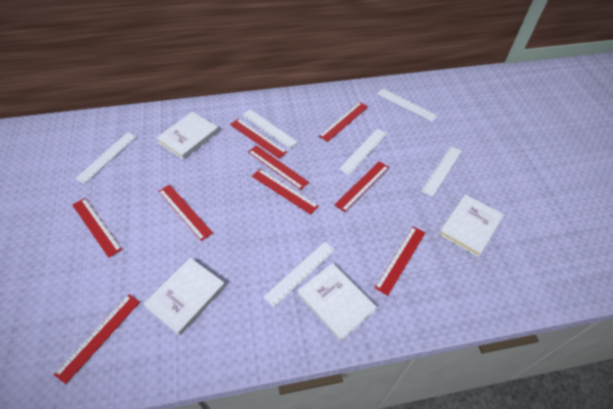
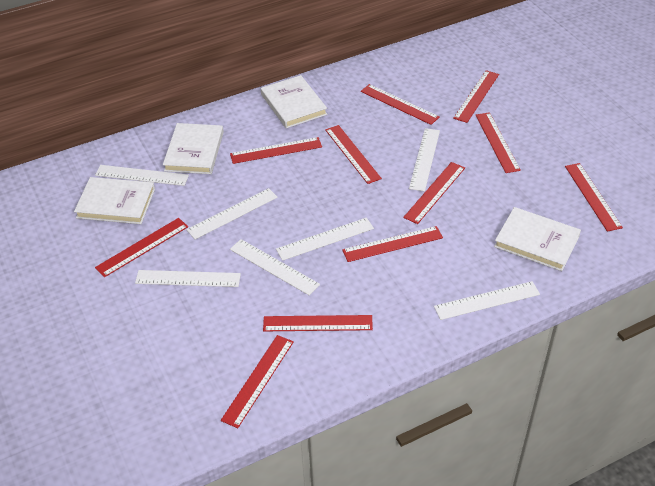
red ruler: 9 -> 11
white ruler: 6 -> 7

